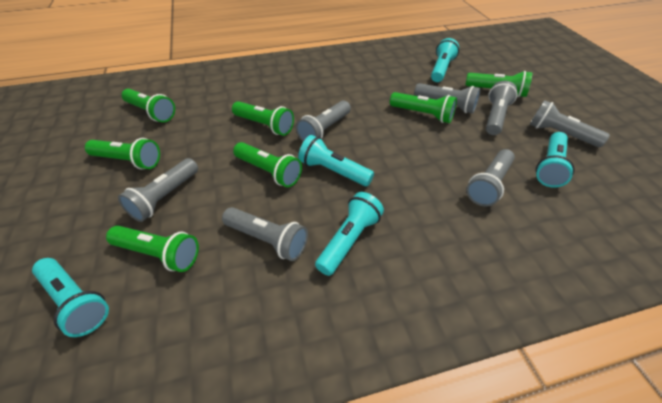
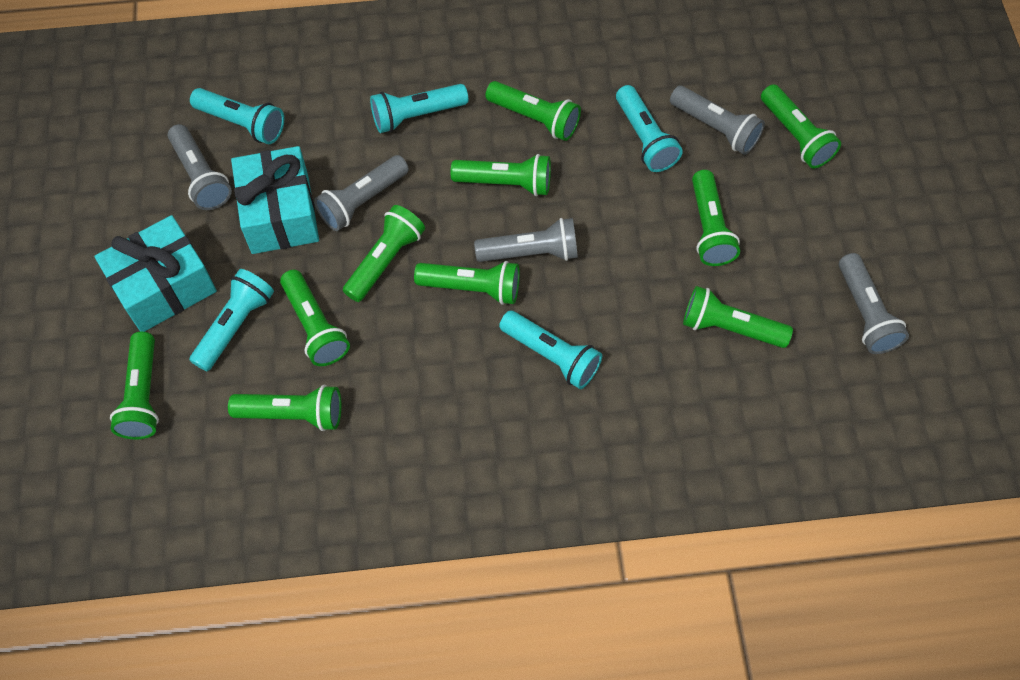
green flashlight: 7 -> 10
grey flashlight: 7 -> 5
turquoise gift: 0 -> 2

